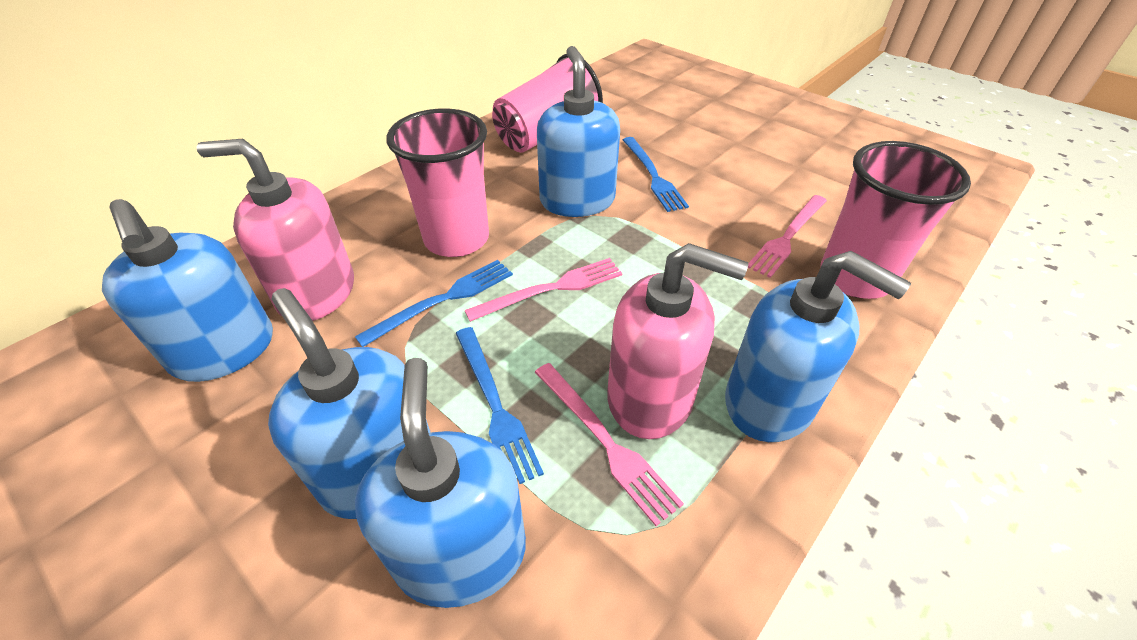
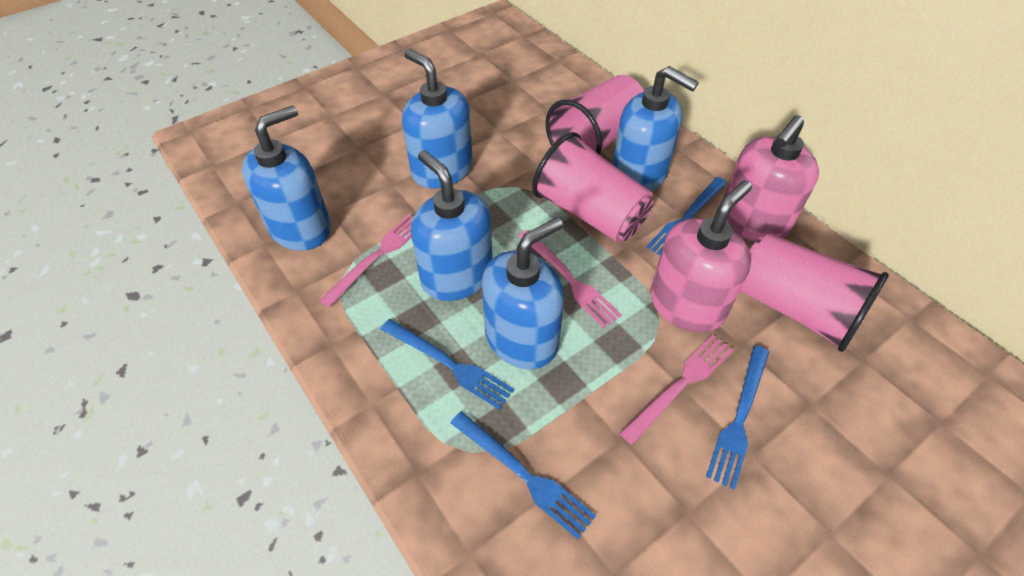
blue fork: 3 -> 4

